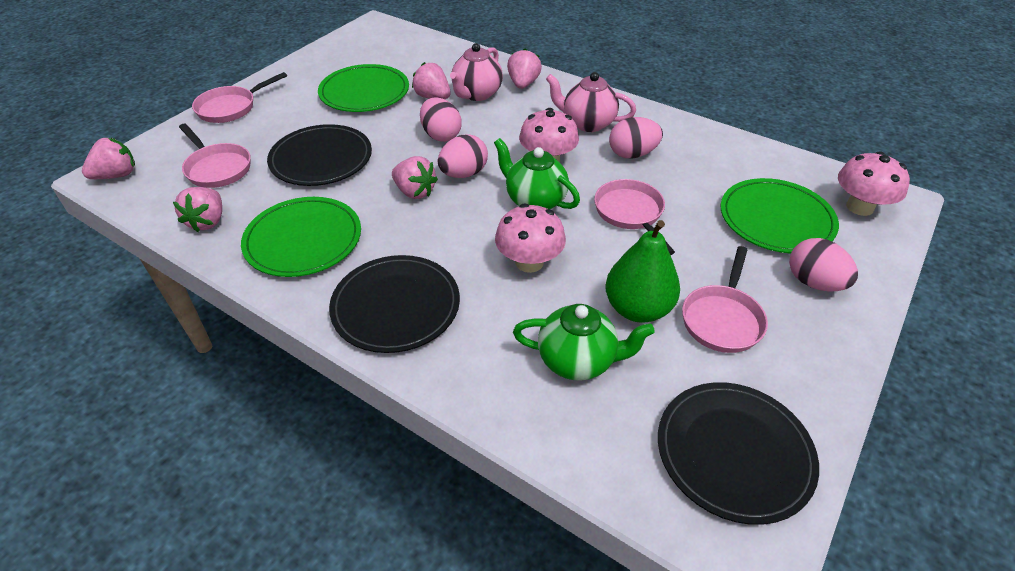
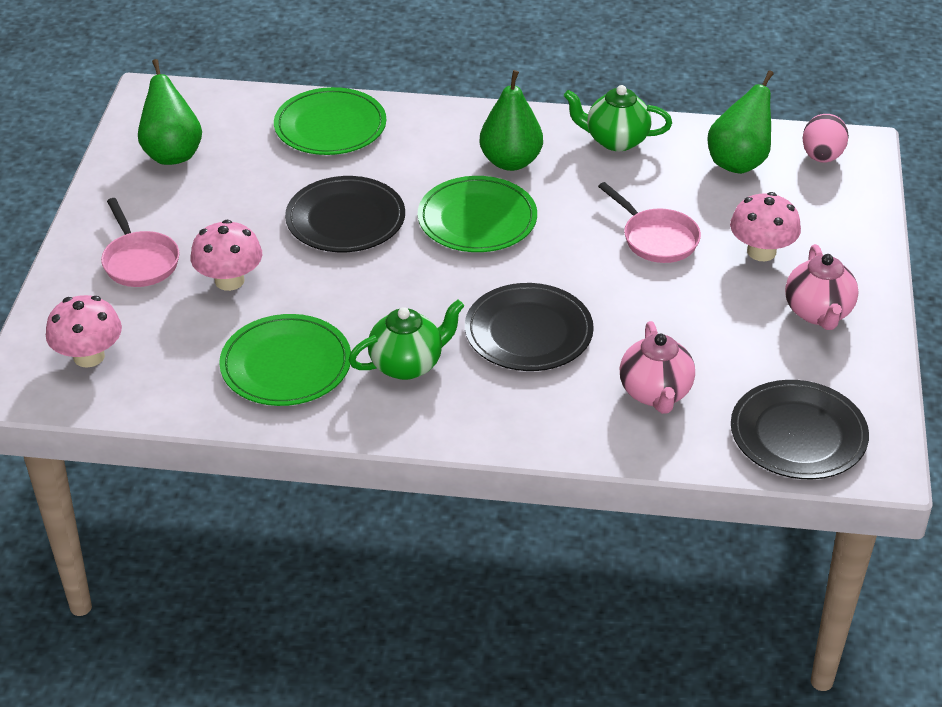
green pear: 1 -> 3
pink egg: 4 -> 1
pink pan: 4 -> 2
pink strawberry: 5 -> 0

